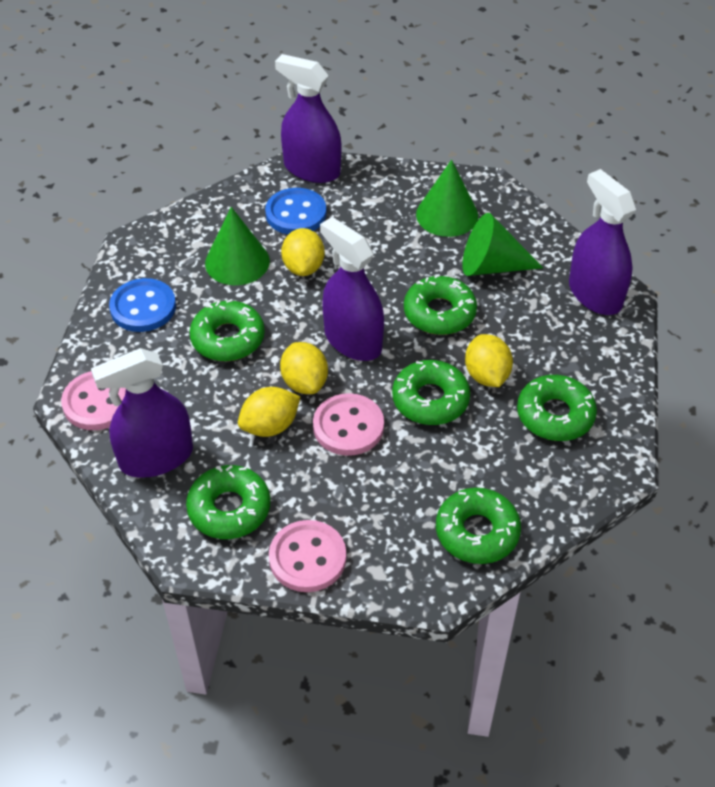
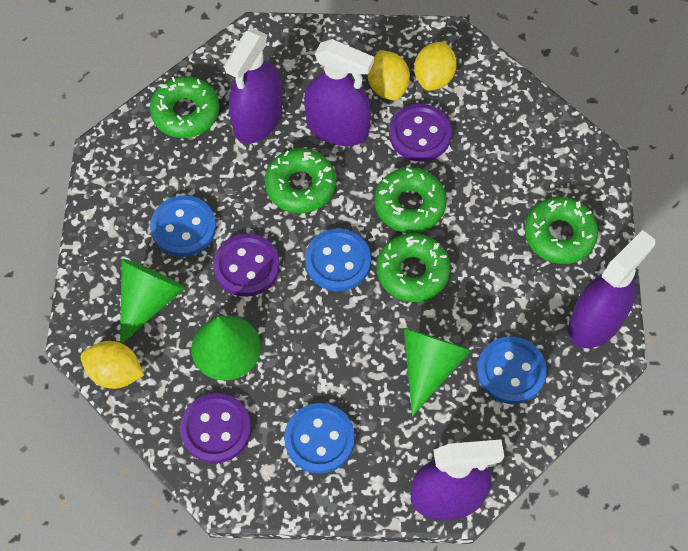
blue button: 2 -> 4
green donut: 6 -> 5
pink button: 3 -> 0
purple button: 0 -> 3
yellow lemon: 4 -> 3

